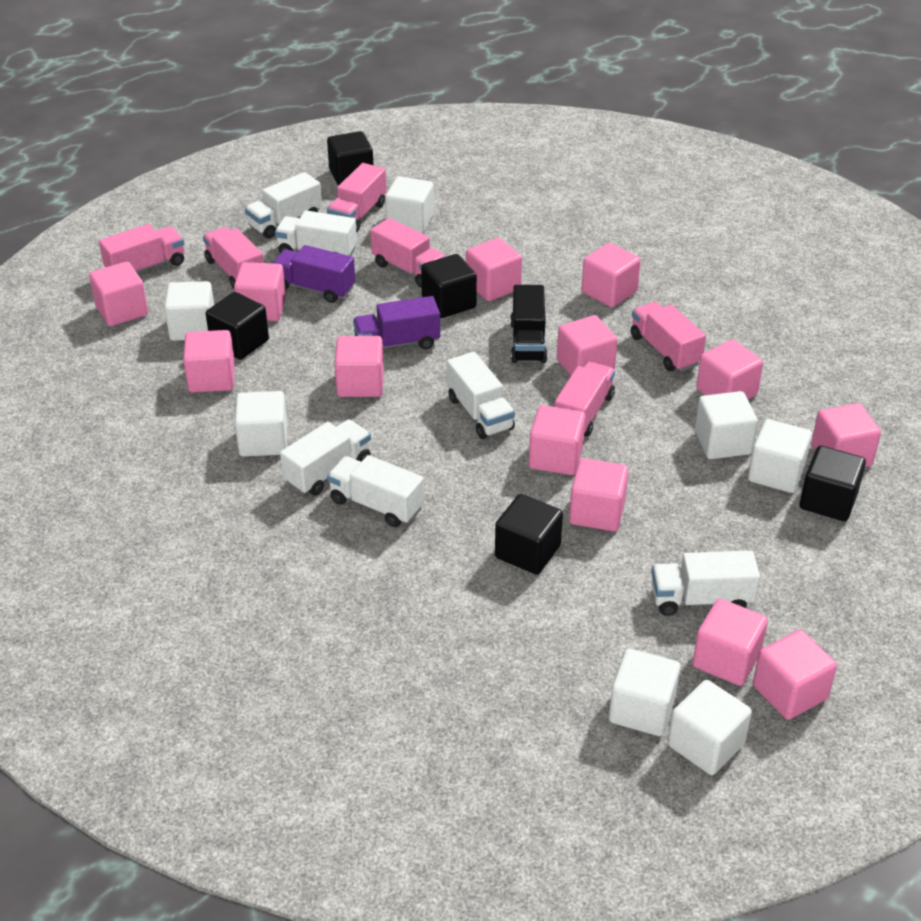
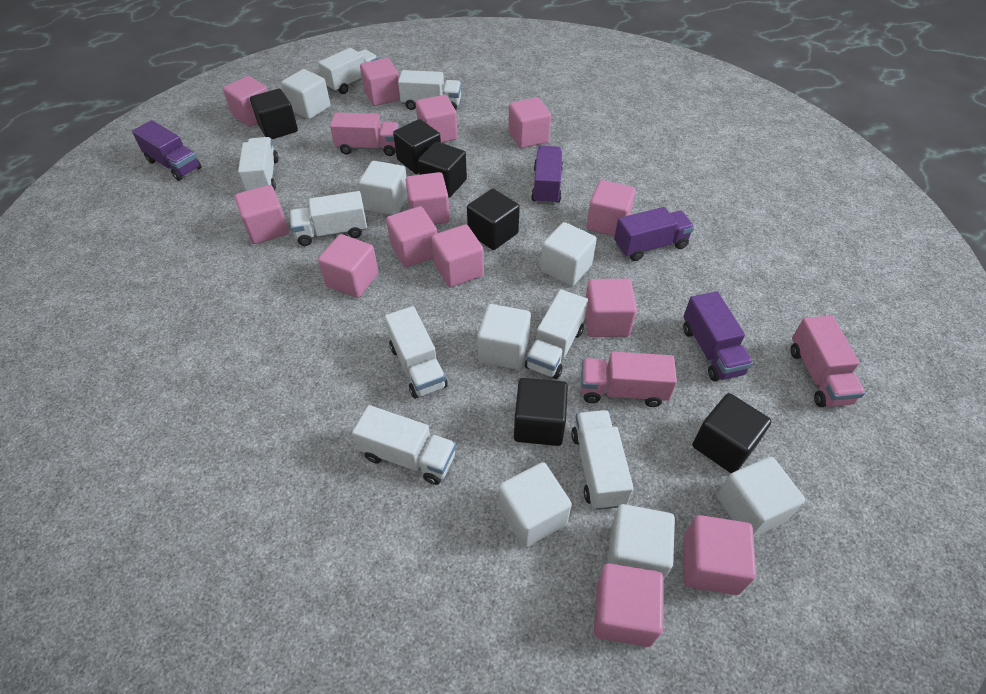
black cube: 5 -> 6
black truck: 1 -> 0
pink truck: 6 -> 3
purple truck: 2 -> 4
white truck: 6 -> 8

